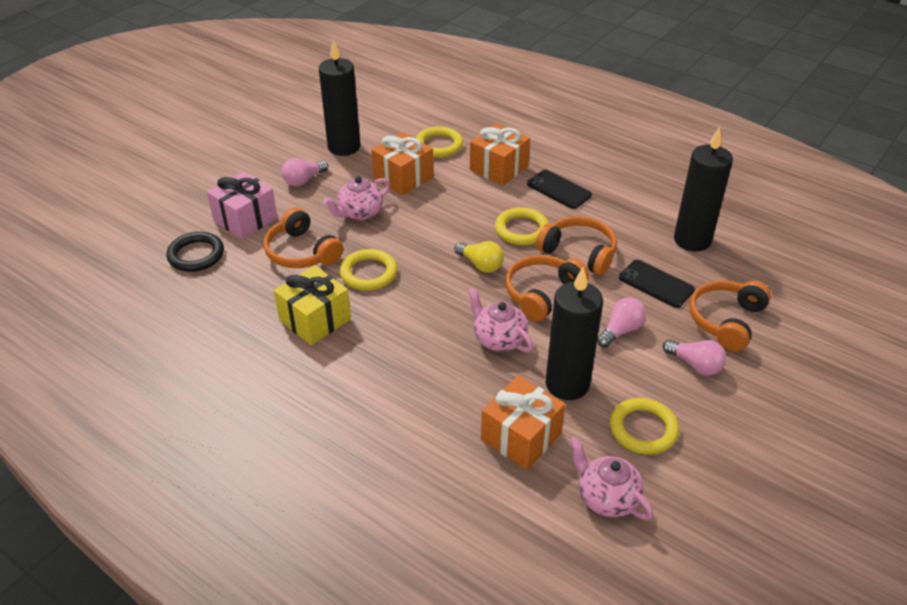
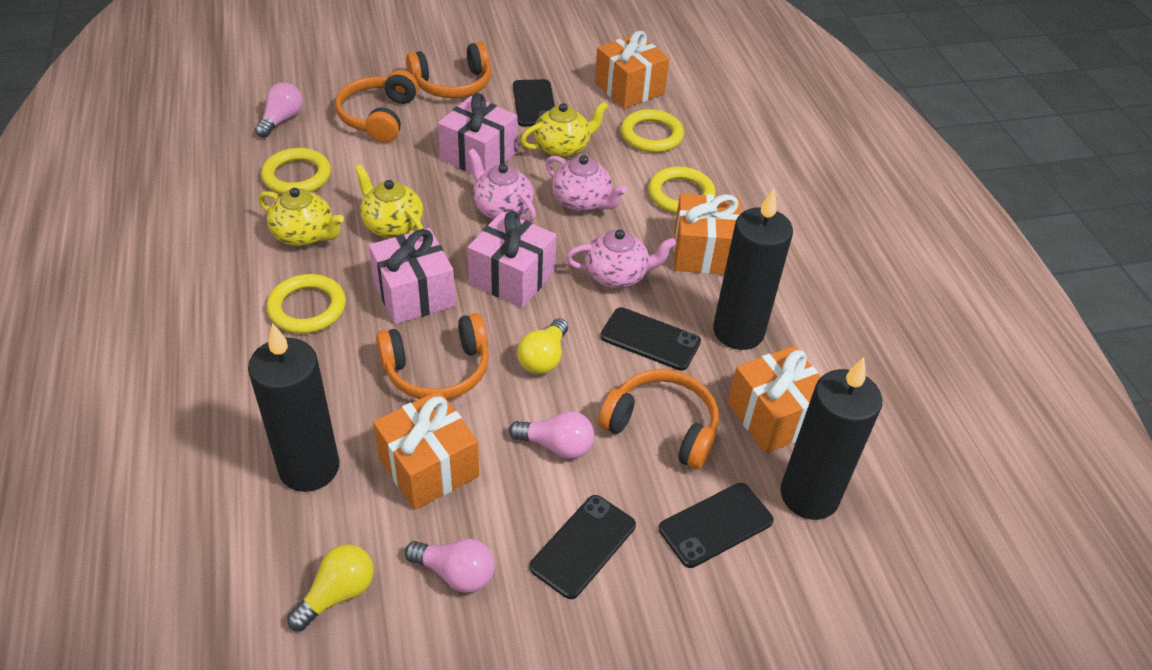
black phone: 2 -> 4
black ring: 1 -> 0
orange gift: 3 -> 4
pink gift: 1 -> 3
yellow gift: 1 -> 0
yellow light bulb: 1 -> 2
yellow teapot: 0 -> 3

